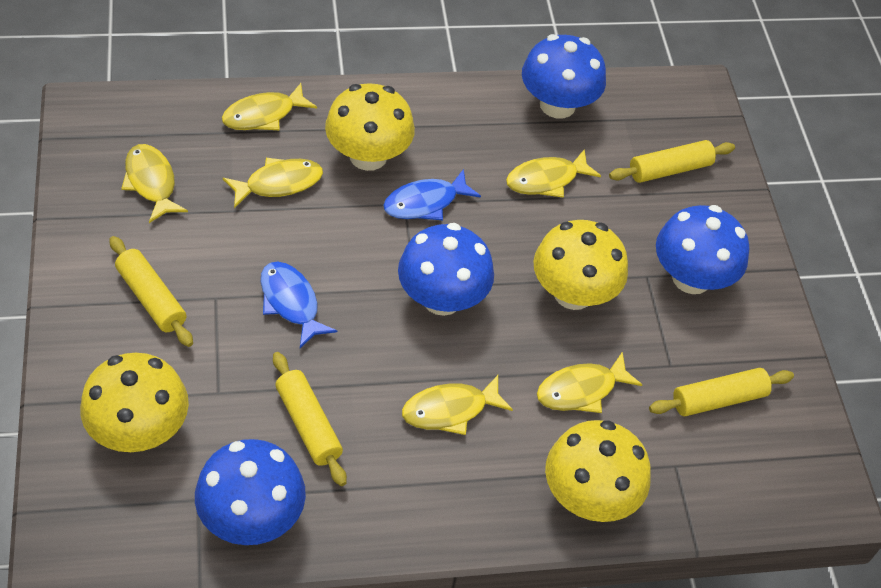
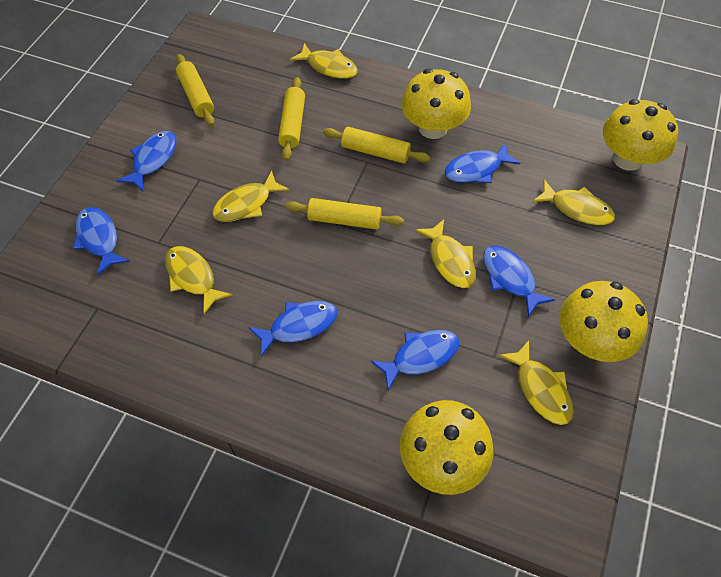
blue fish: 2 -> 6
blue mushroom: 4 -> 0

